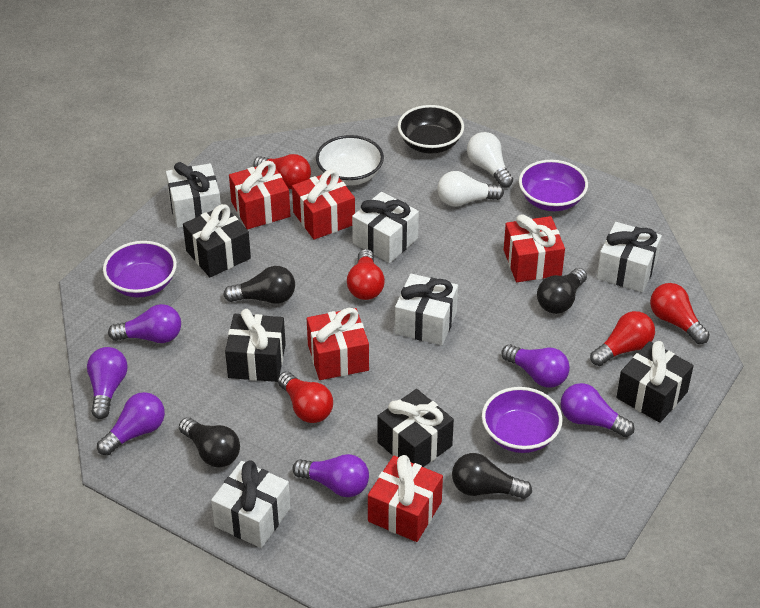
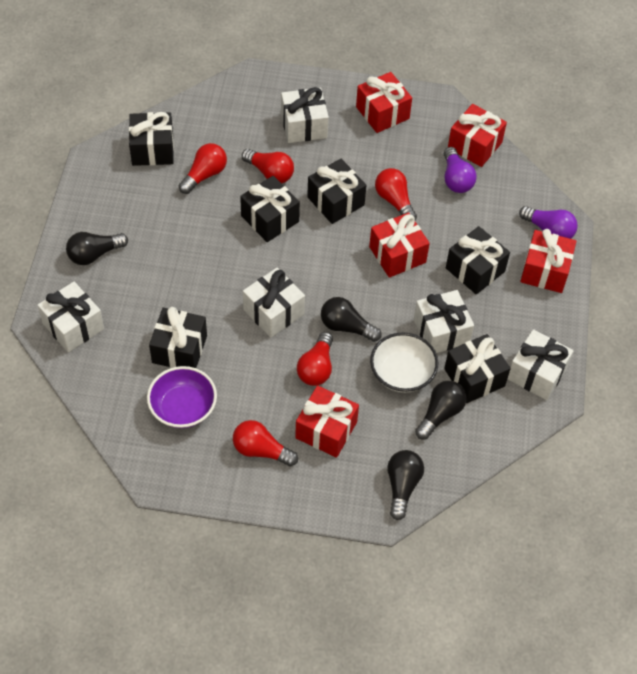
black bowl: 1 -> 0
black gift: 4 -> 6
purple bowl: 3 -> 1
purple light bulb: 6 -> 2
white light bulb: 2 -> 0

